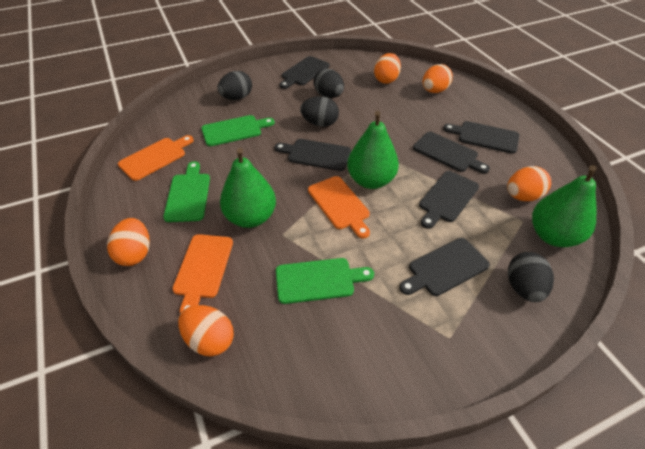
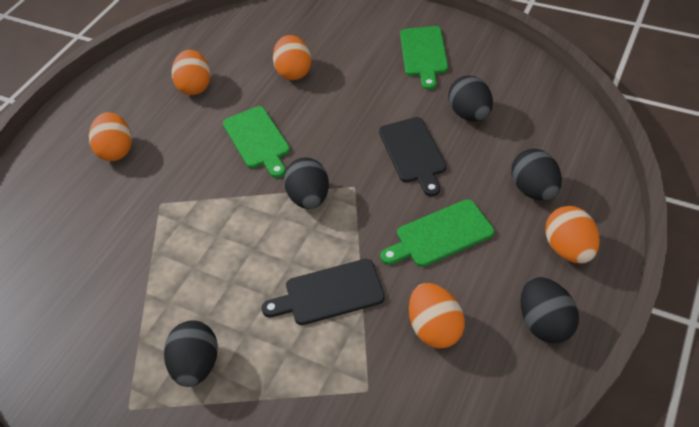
black cutting board: 6 -> 2
black egg: 4 -> 5
green pear: 3 -> 0
orange cutting board: 3 -> 0

